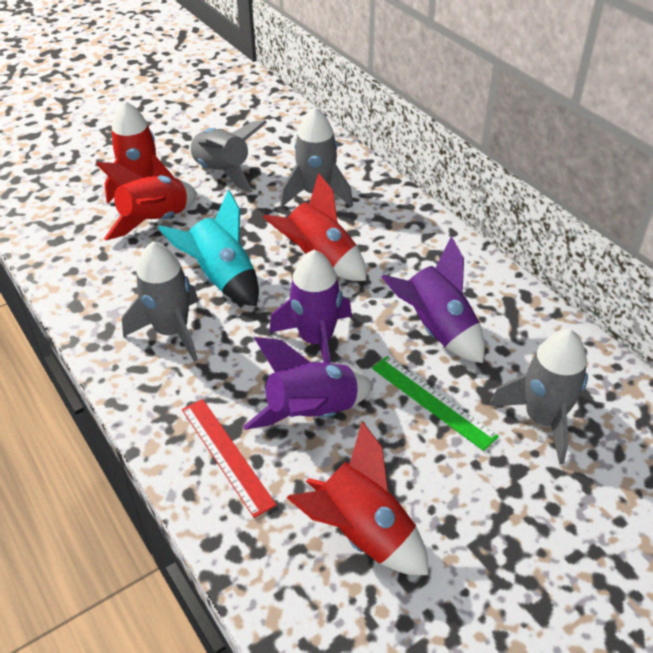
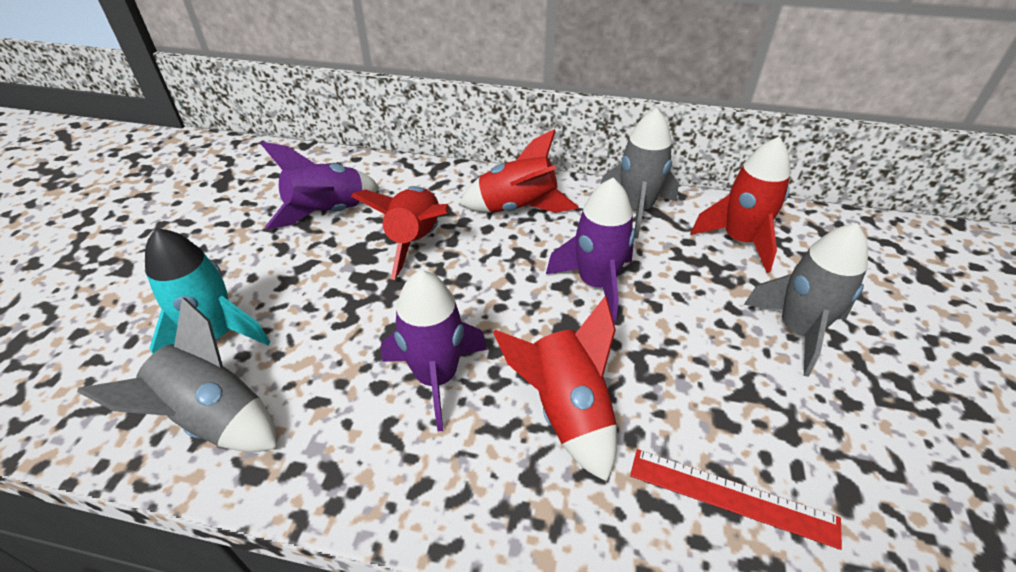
green ruler: 1 -> 0
grey rocket: 4 -> 3

